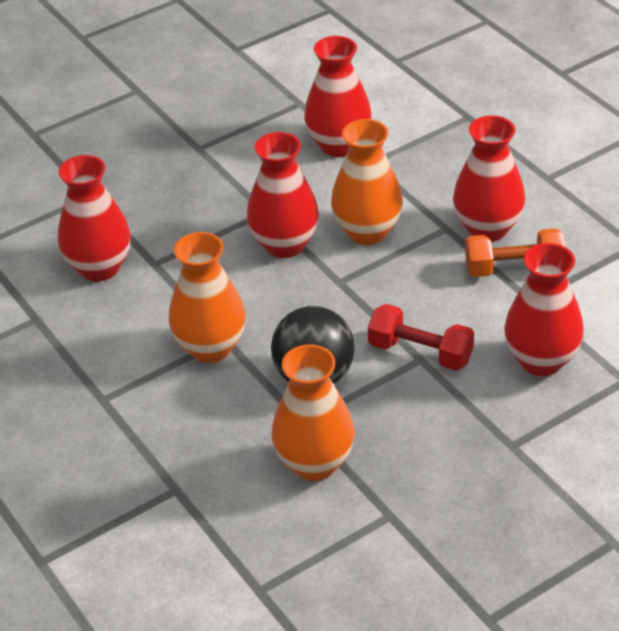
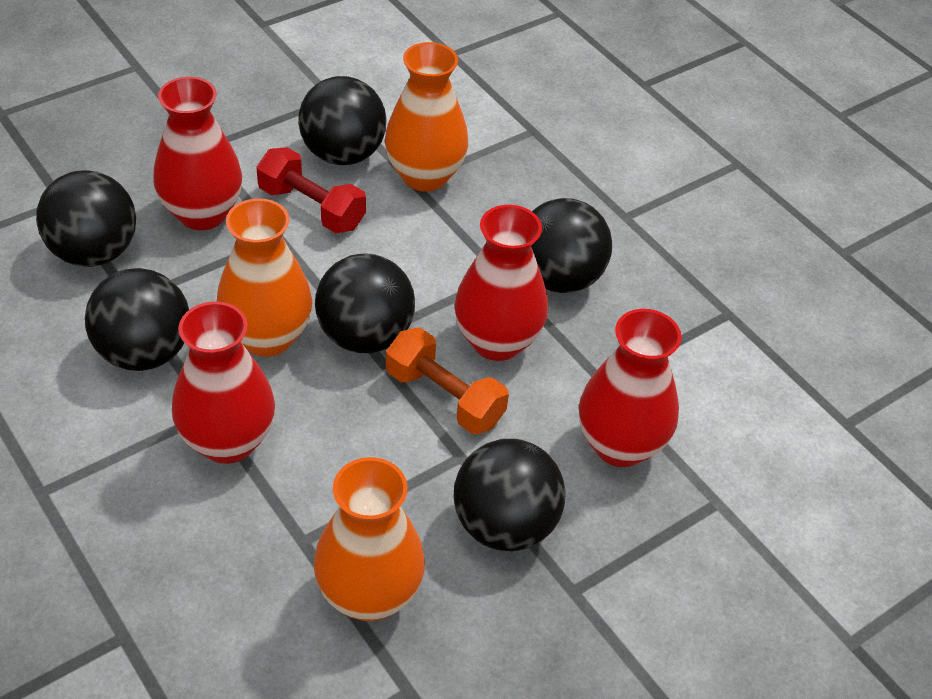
black ball: 1 -> 6
red vase: 5 -> 4

